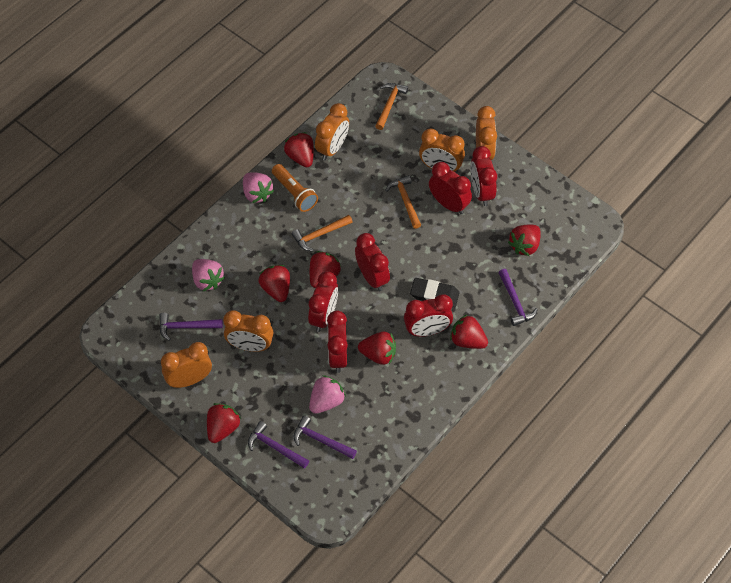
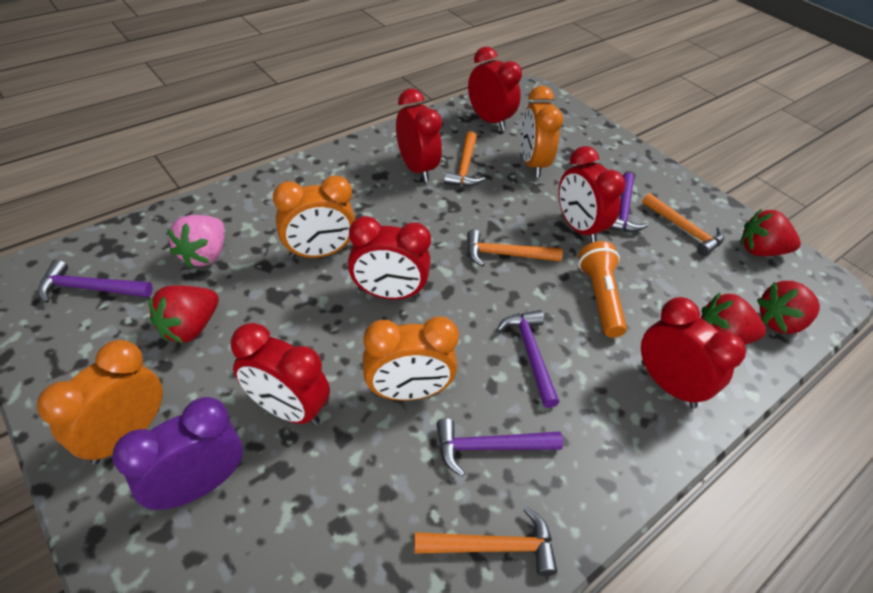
black eraser: 1 -> 0
orange clock: 5 -> 4
orange hammer: 3 -> 4
pink strawberry: 3 -> 1
purple clock: 0 -> 1
red strawberry: 7 -> 4

